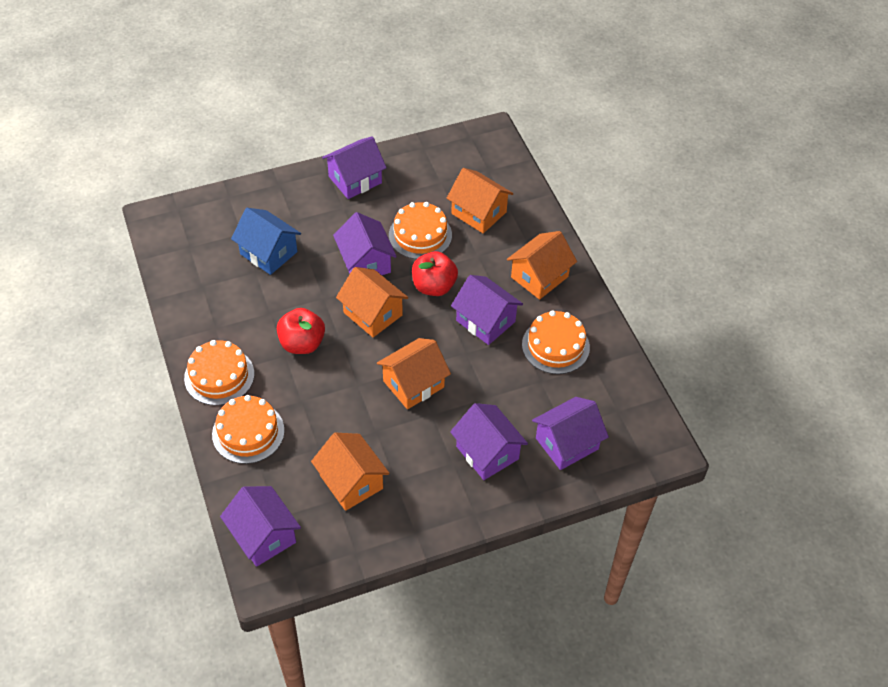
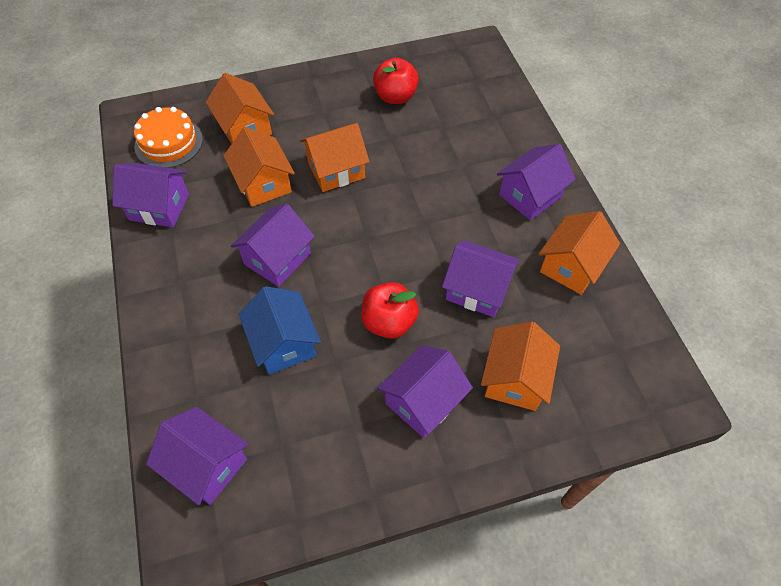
orange cake: 4 -> 1

